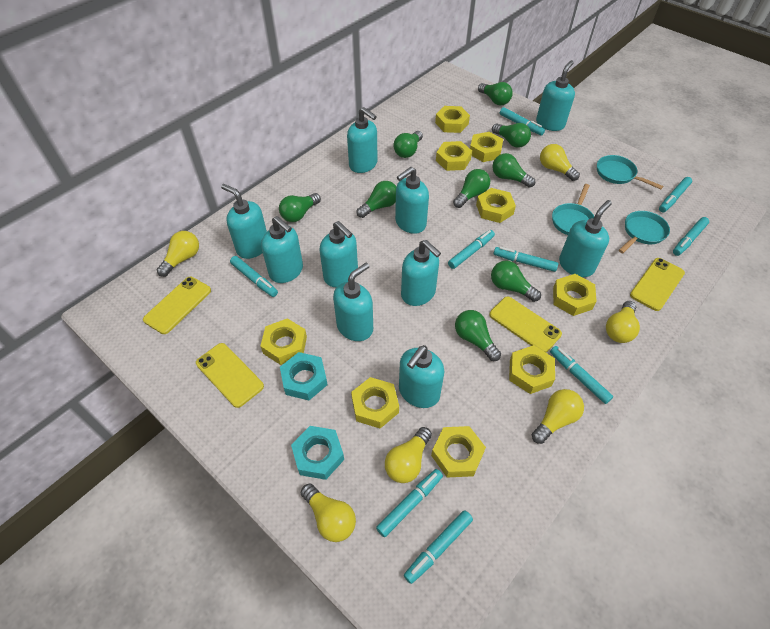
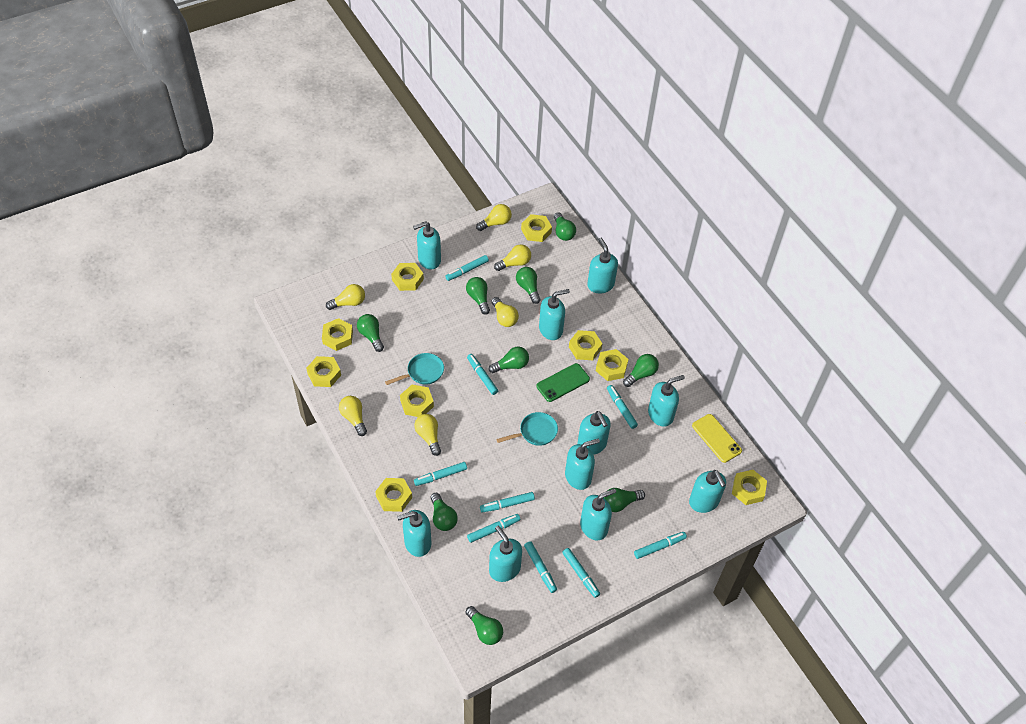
green phone: 0 -> 1
turquoise nut: 2 -> 0
turquoise pan: 3 -> 2
yellow phone: 4 -> 1

